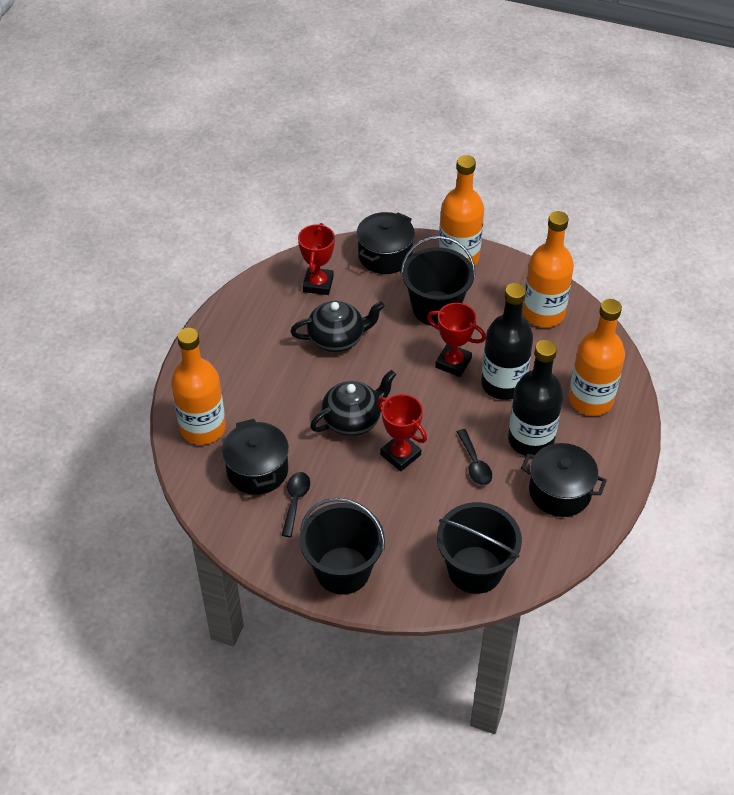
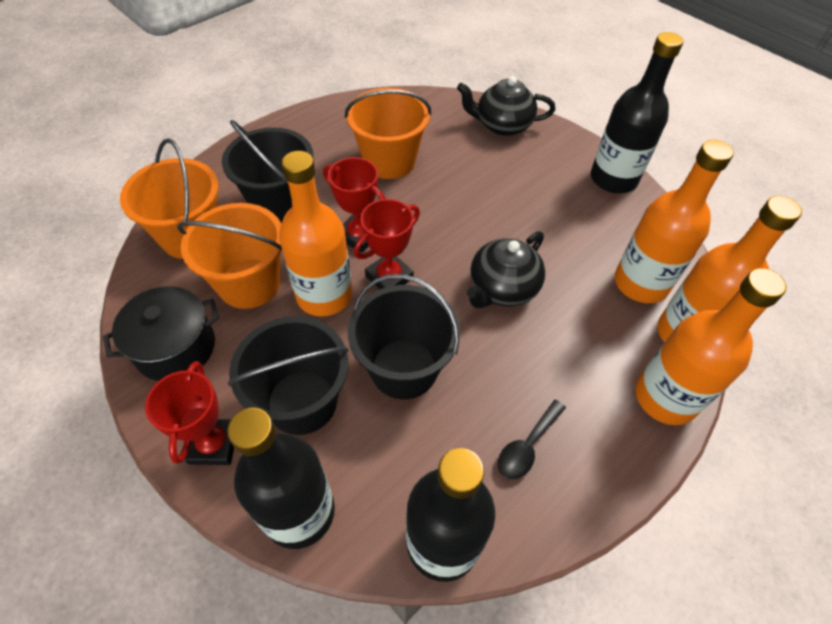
black bottle: 2 -> 3
black pot: 3 -> 1
black spoon: 2 -> 1
orange bucket: 0 -> 3

